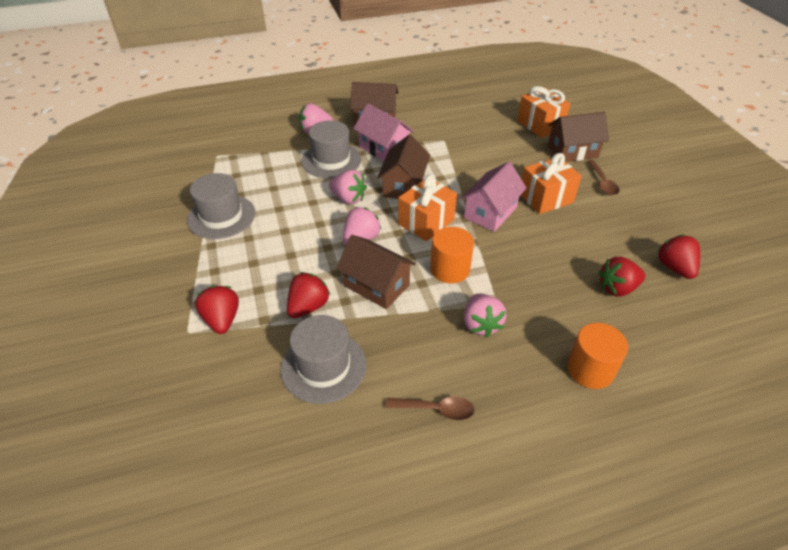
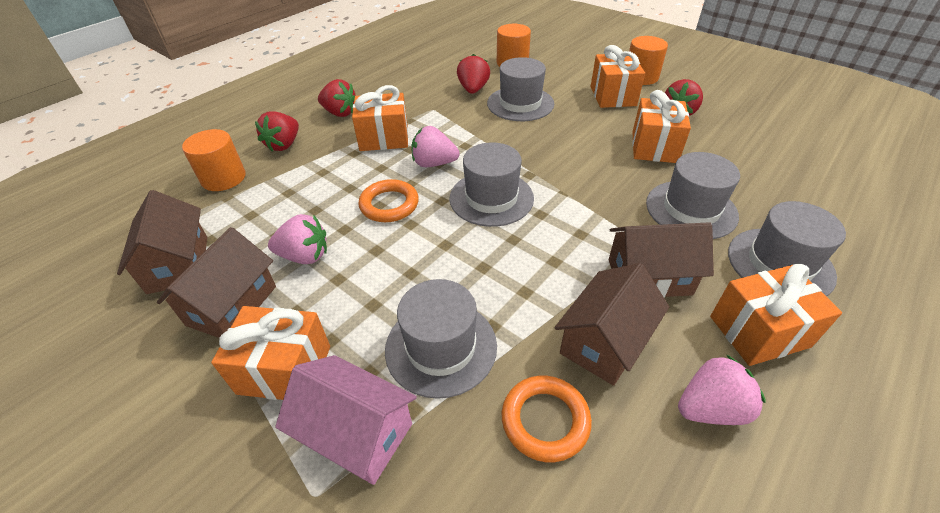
brown spoon: 2 -> 0
grey hat: 3 -> 5
orange cylinder: 2 -> 3
orange gift: 3 -> 5
orange ring: 0 -> 2
pink house: 2 -> 1
pink strawberry: 4 -> 3

